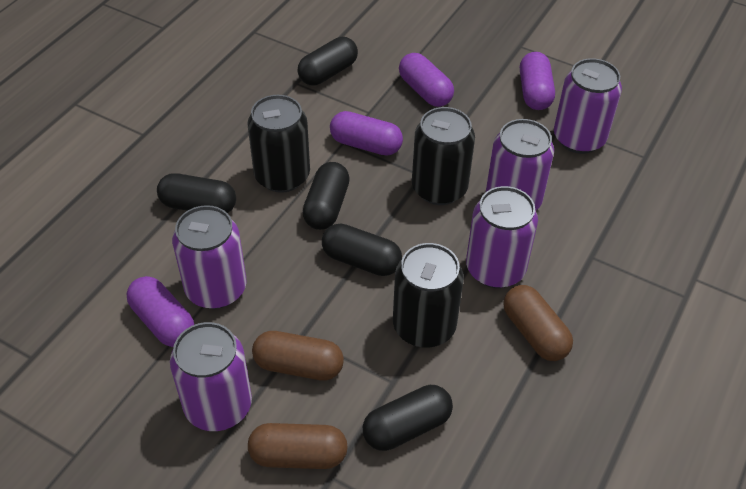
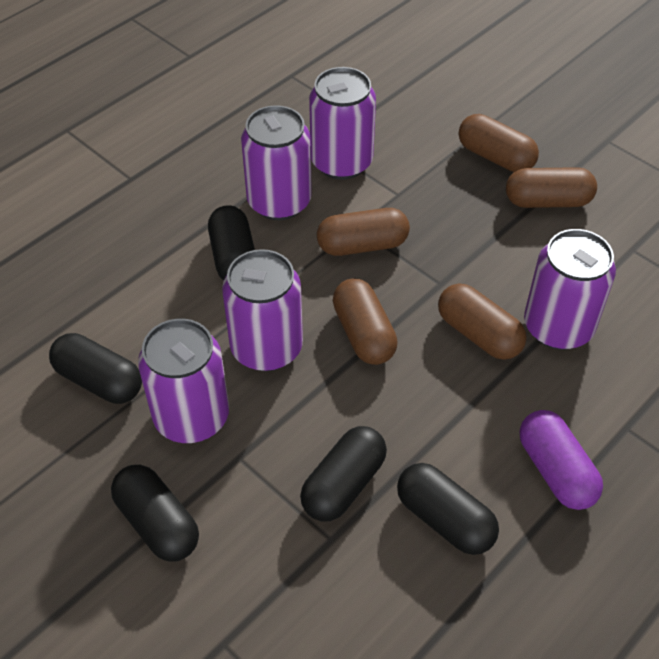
black can: 3 -> 0
brown capsule: 3 -> 5
purple capsule: 4 -> 1

